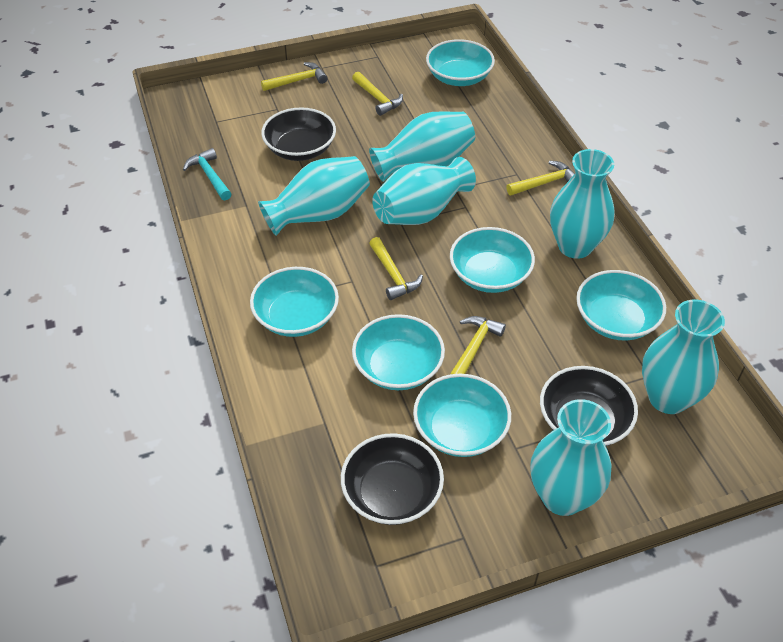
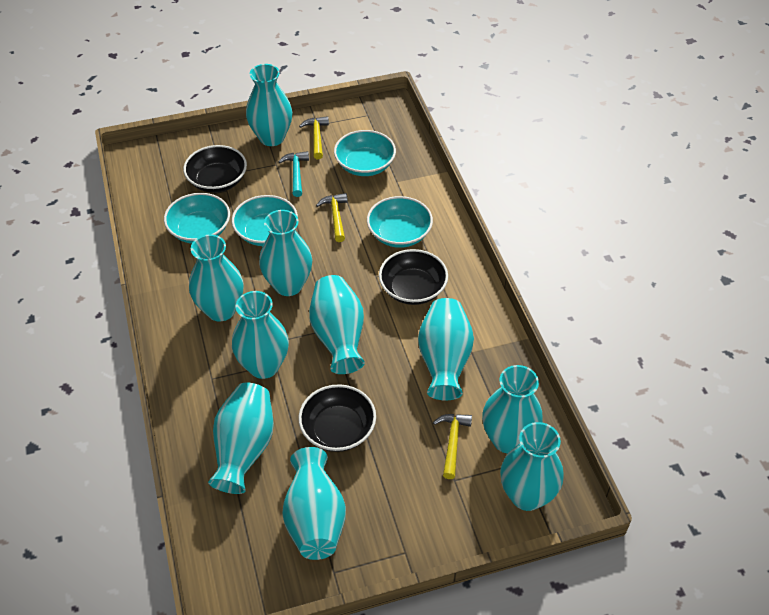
turquoise bowl: 6 -> 4
turquoise vase: 6 -> 10
yellow hammer: 5 -> 3

